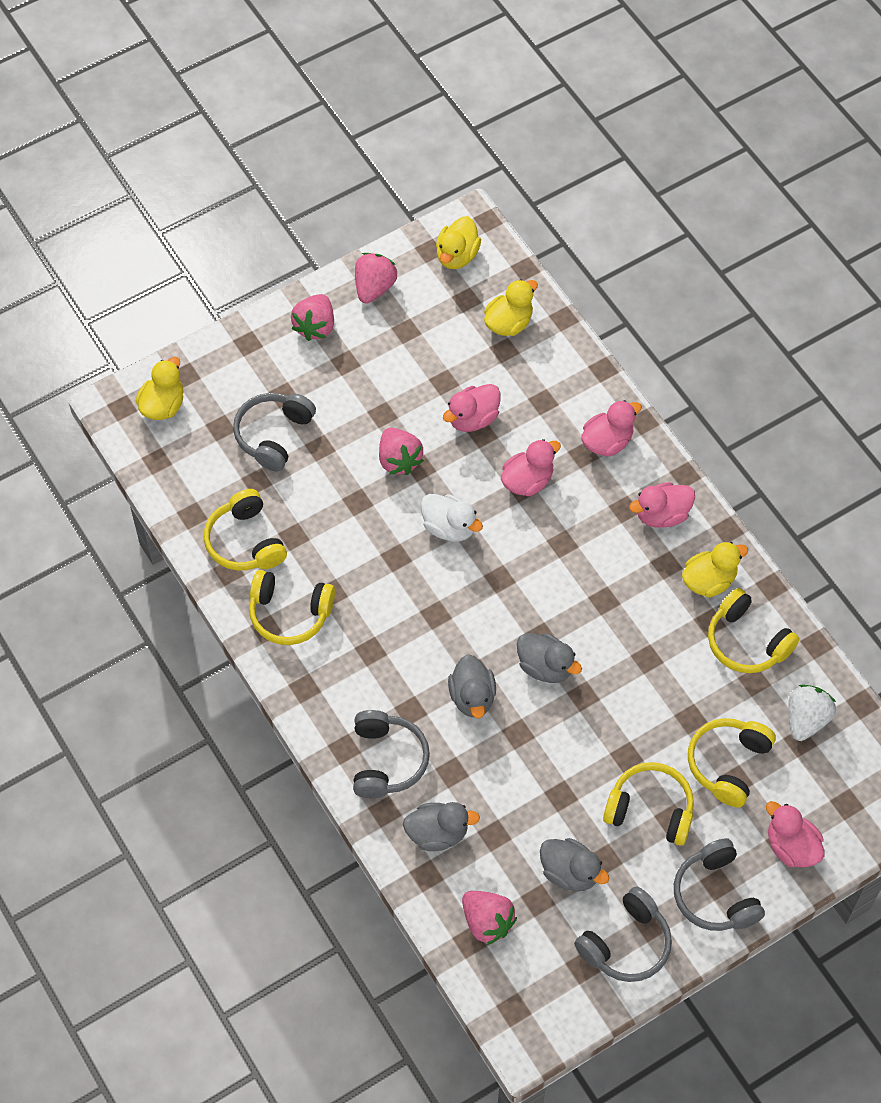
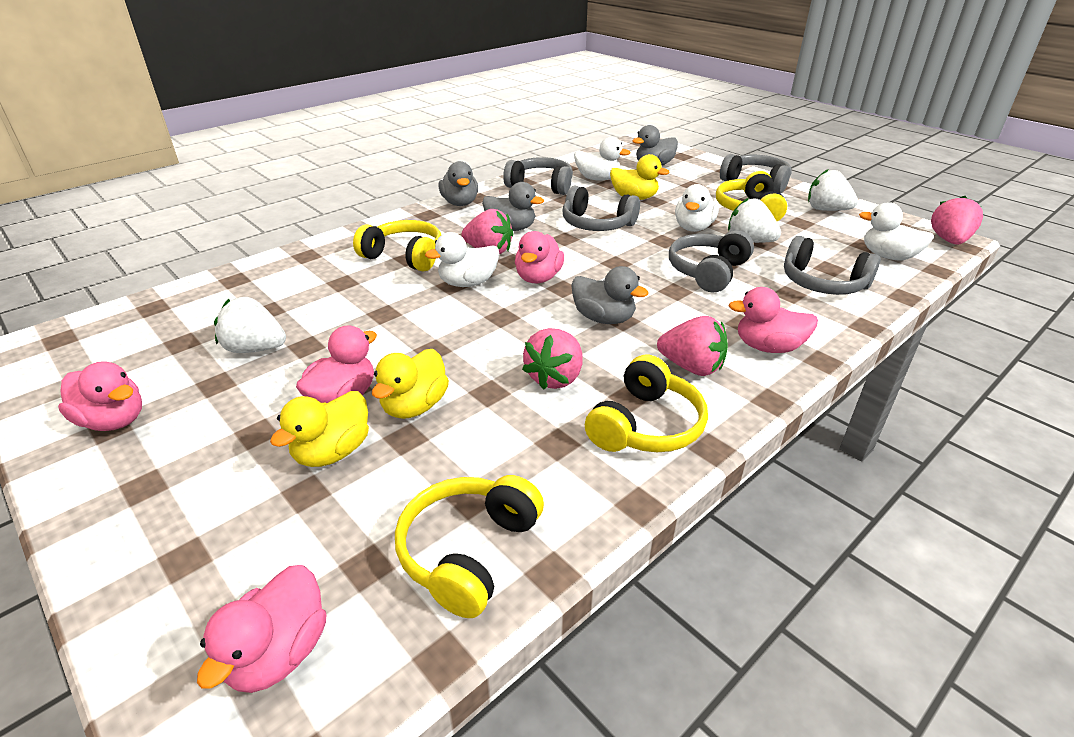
grey headphones: 4 -> 5
white duck: 1 -> 4
white strawberry: 1 -> 3
yellow duck: 4 -> 3
yellow headphones: 5 -> 4

